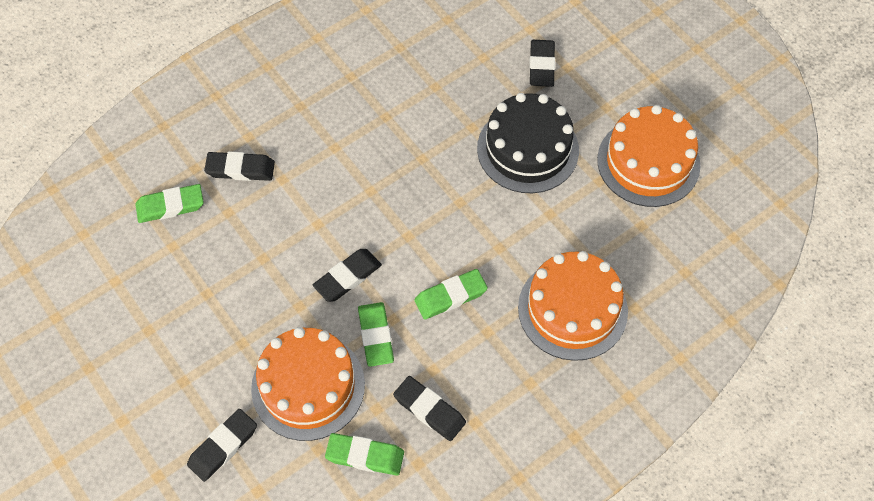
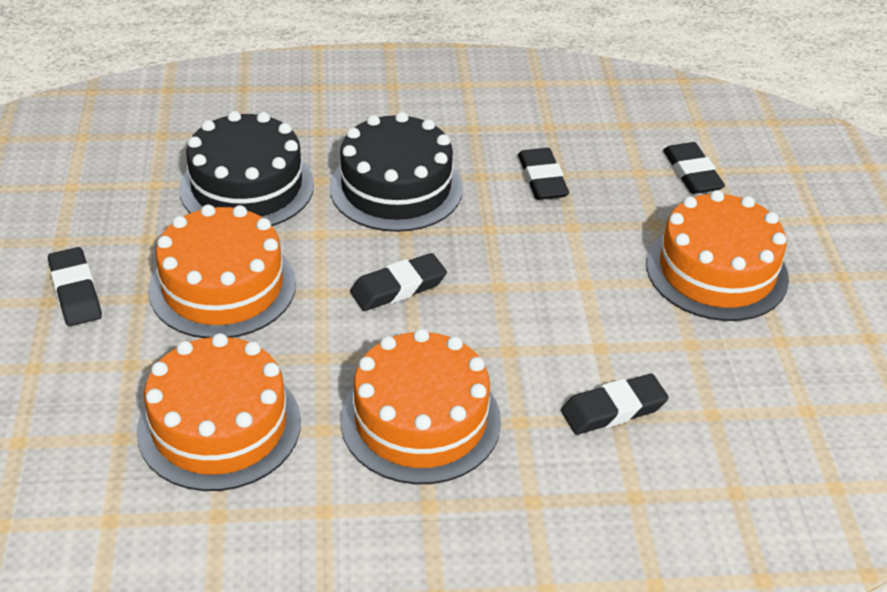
black cake: 1 -> 2
green eraser: 4 -> 0
orange cake: 3 -> 4

